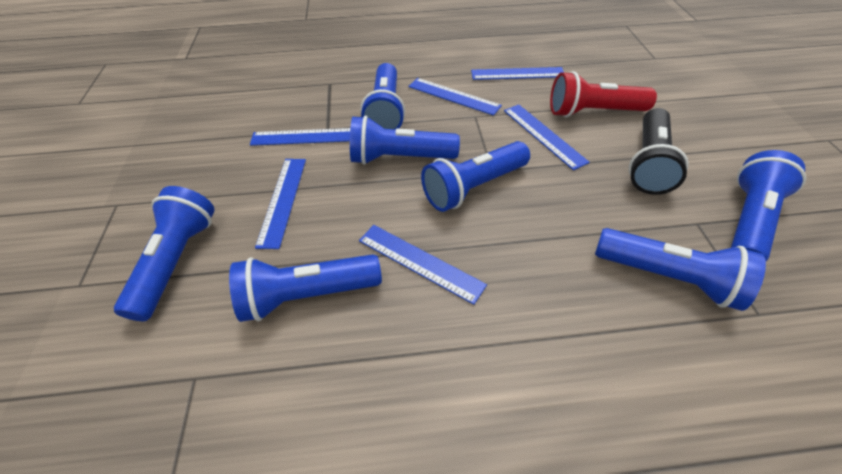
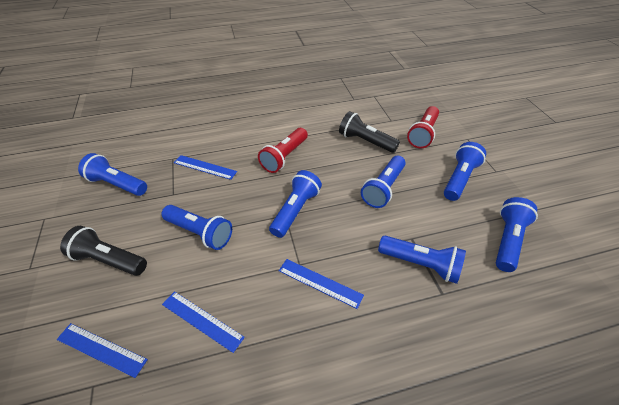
black flashlight: 1 -> 2
blue ruler: 6 -> 4
red flashlight: 1 -> 2

